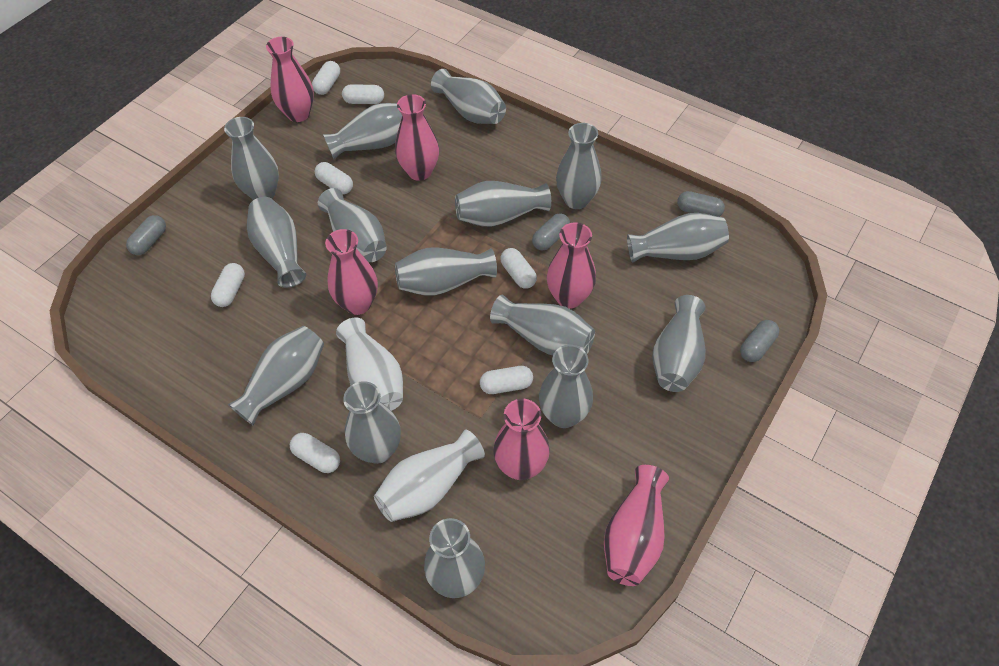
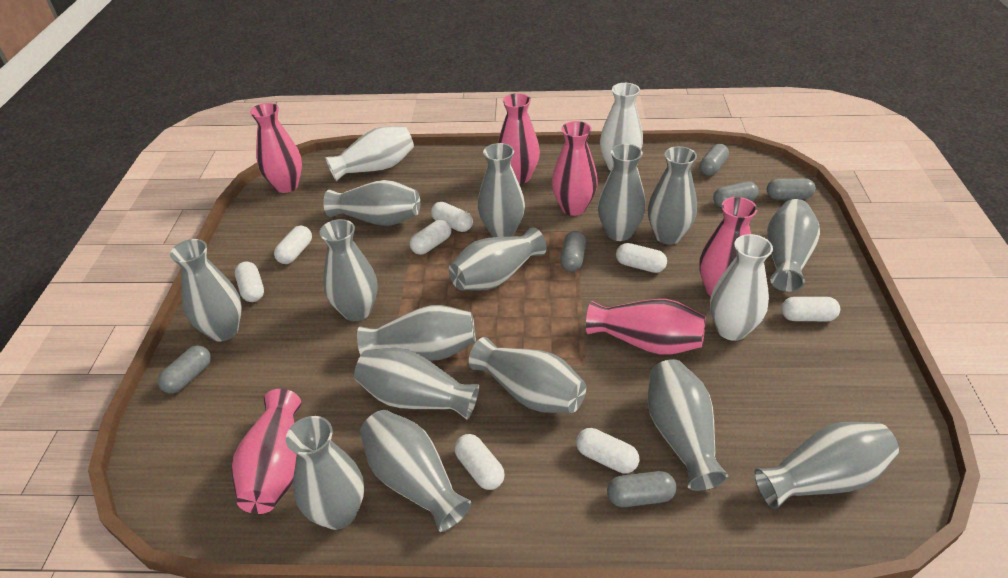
grey capsule: 4 -> 6
white capsule: 7 -> 8
white vase: 2 -> 3

